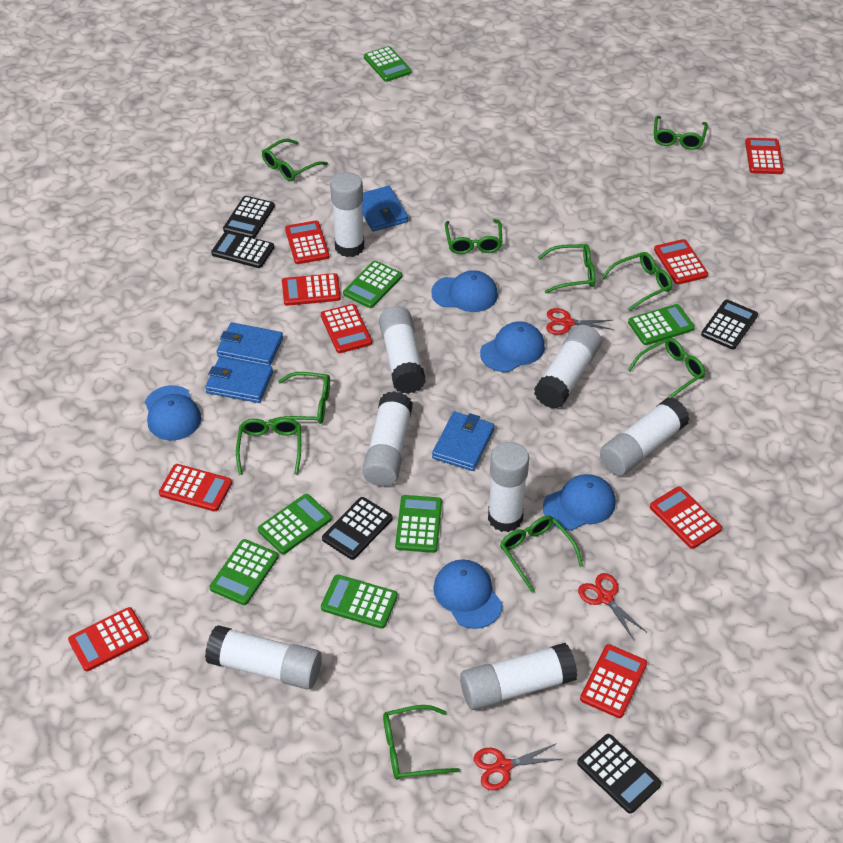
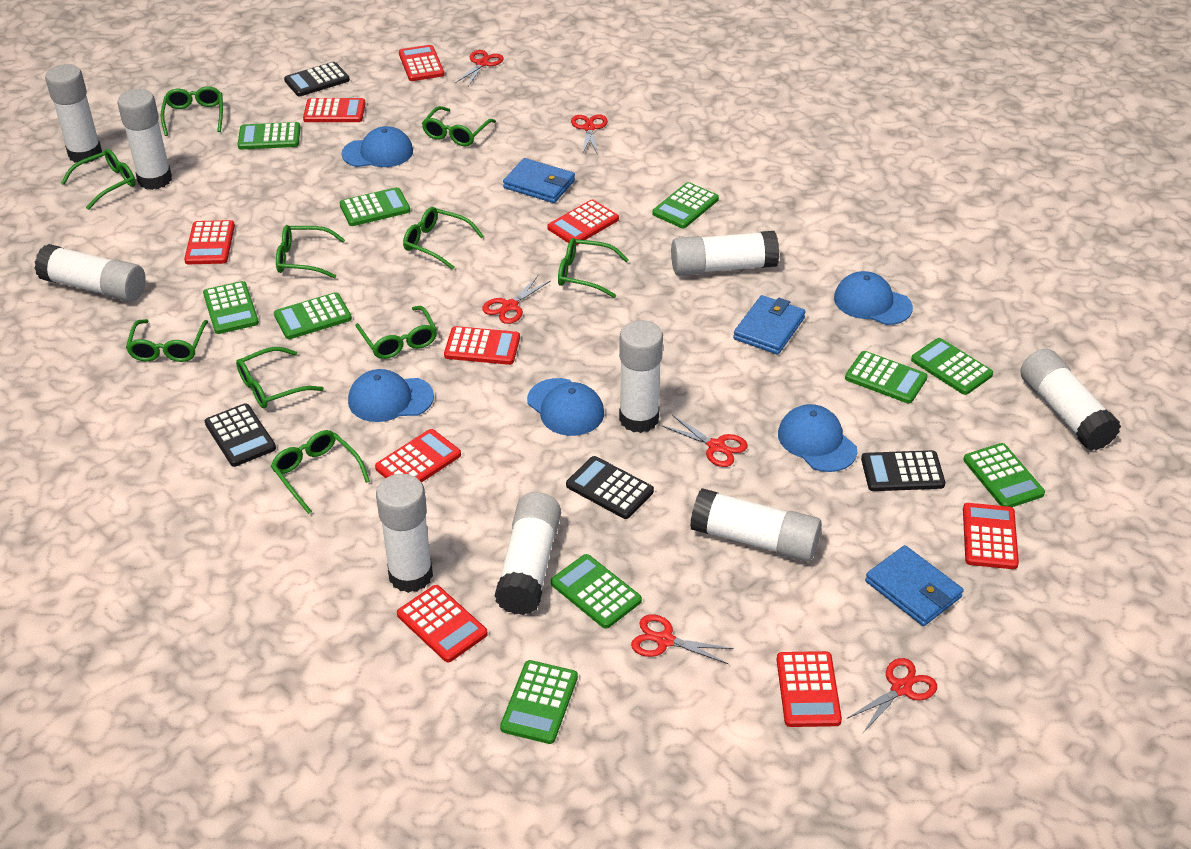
black calculator: 5 -> 4
blue wallet: 4 -> 3
green calculator: 7 -> 10
red scissors: 3 -> 6
white glue stick: 8 -> 9

